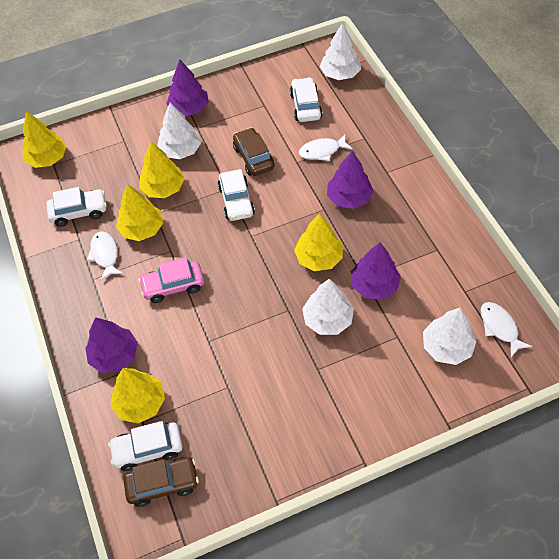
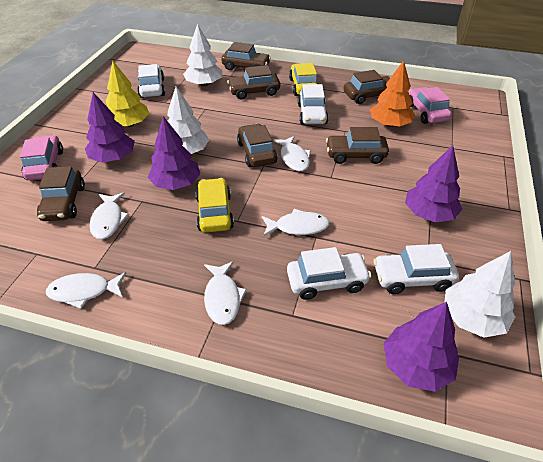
brown car: 2 -> 6
orange tree: 0 -> 1
pink car: 1 -> 2
white fish: 3 -> 5
white tree: 4 -> 3
yellow car: 0 -> 2
yellow tree: 5 -> 1

